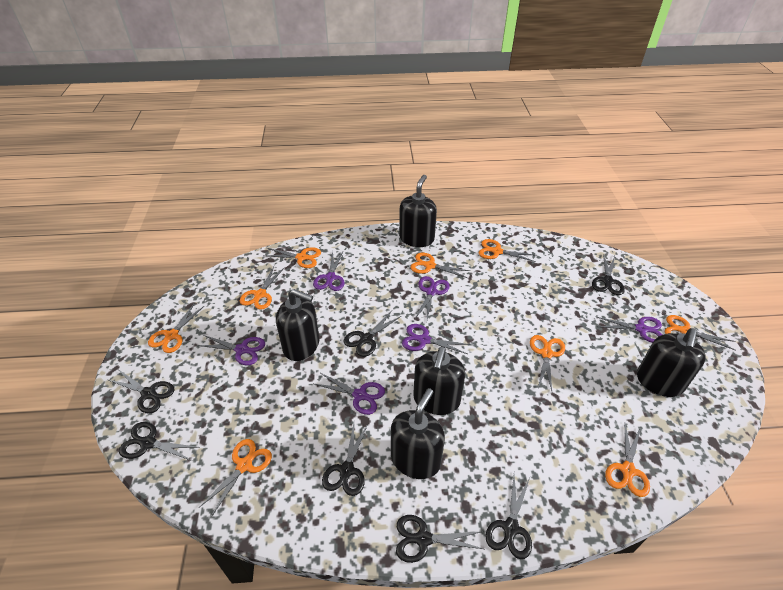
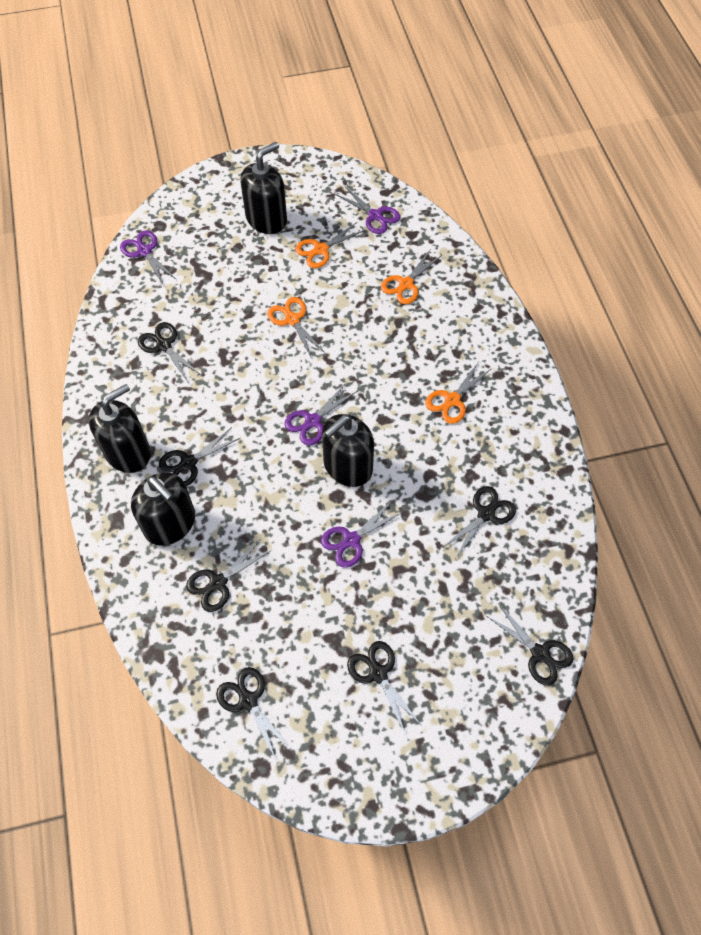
black soap dispenser: 5 -> 4
orange scissors: 9 -> 4
purple scissors: 6 -> 4

